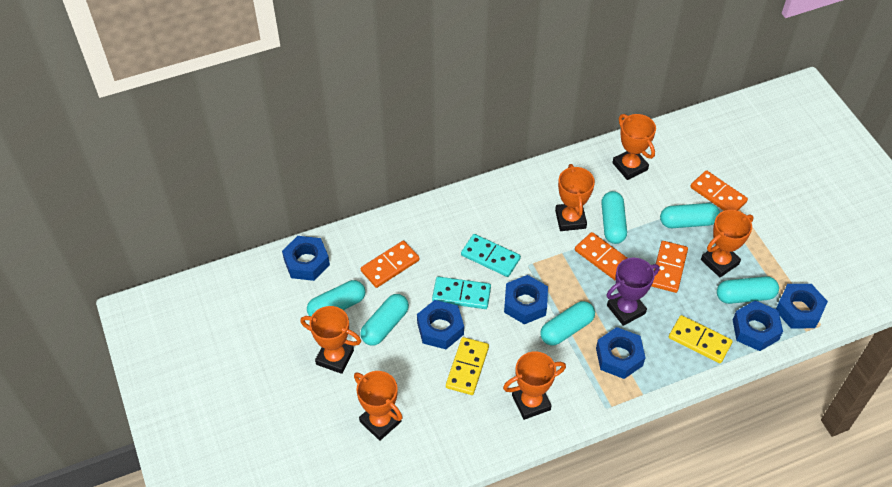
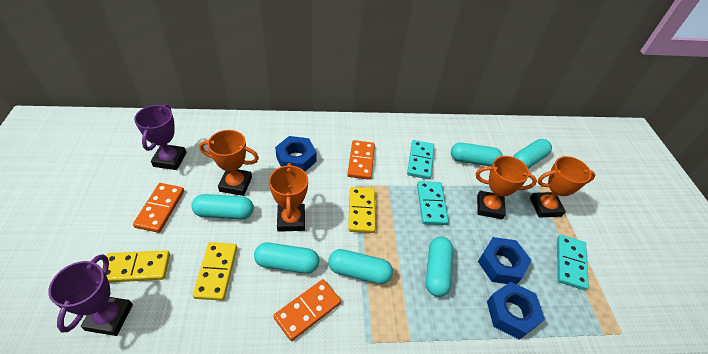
blue nut: 6 -> 3
orange domino: 4 -> 3
orange trophy: 6 -> 4
purple trophy: 1 -> 2
turquoise domino: 2 -> 3
yellow domino: 2 -> 3

